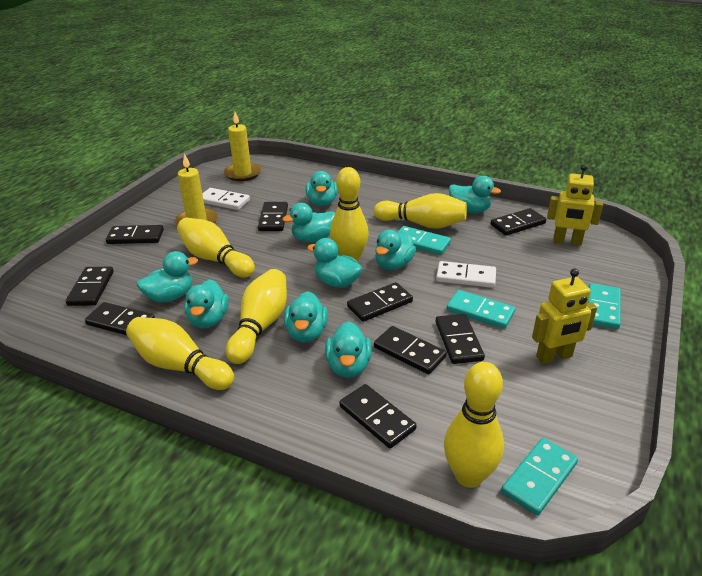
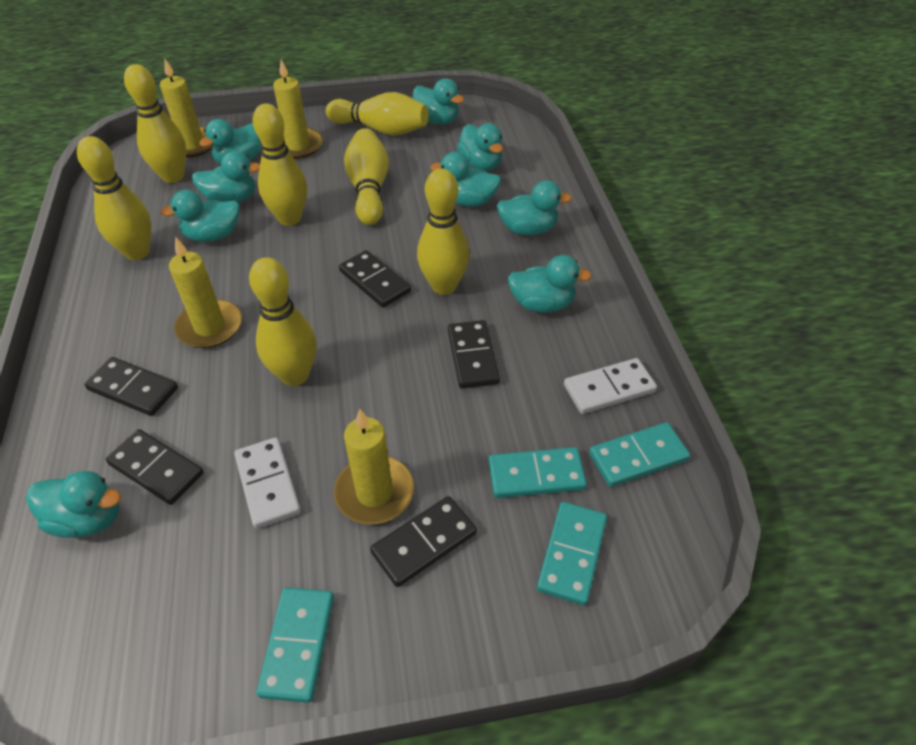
black domino: 9 -> 5
yellow bowling pin: 6 -> 7
yellow candle: 2 -> 4
yellow robot: 2 -> 0

